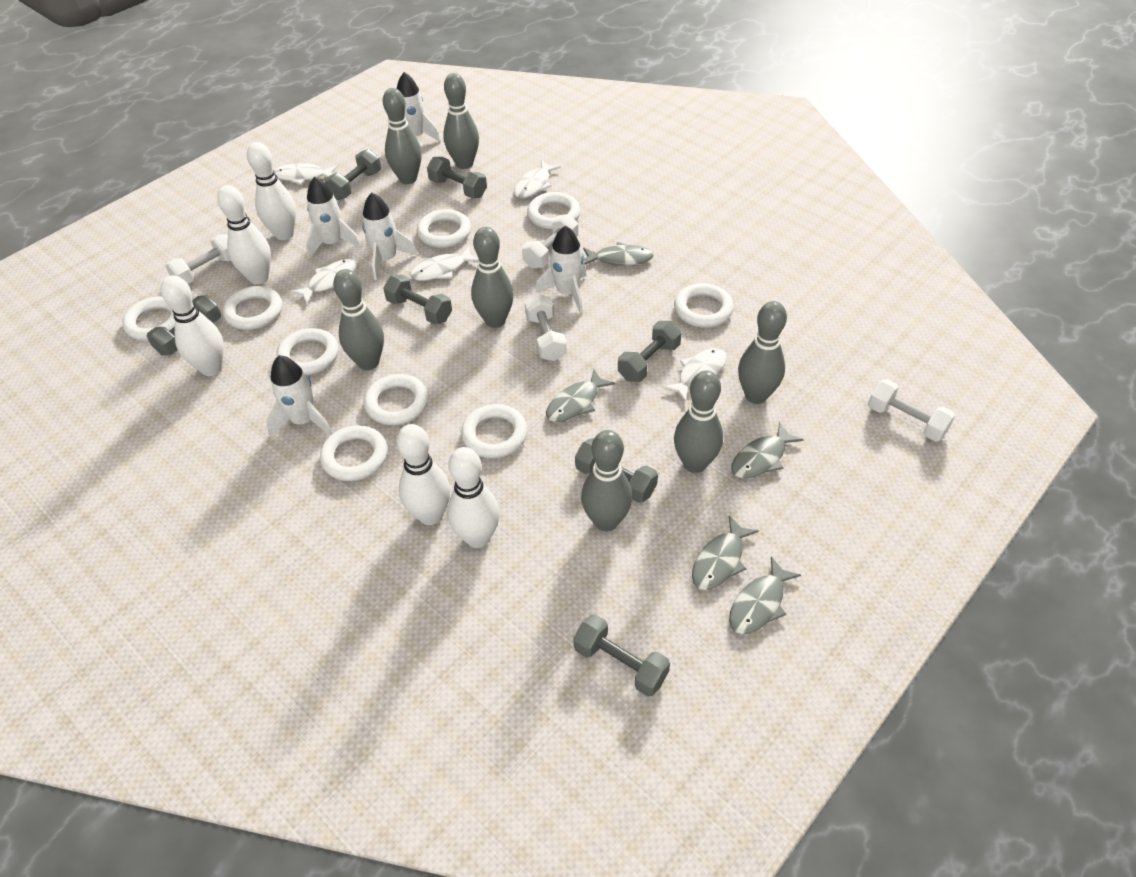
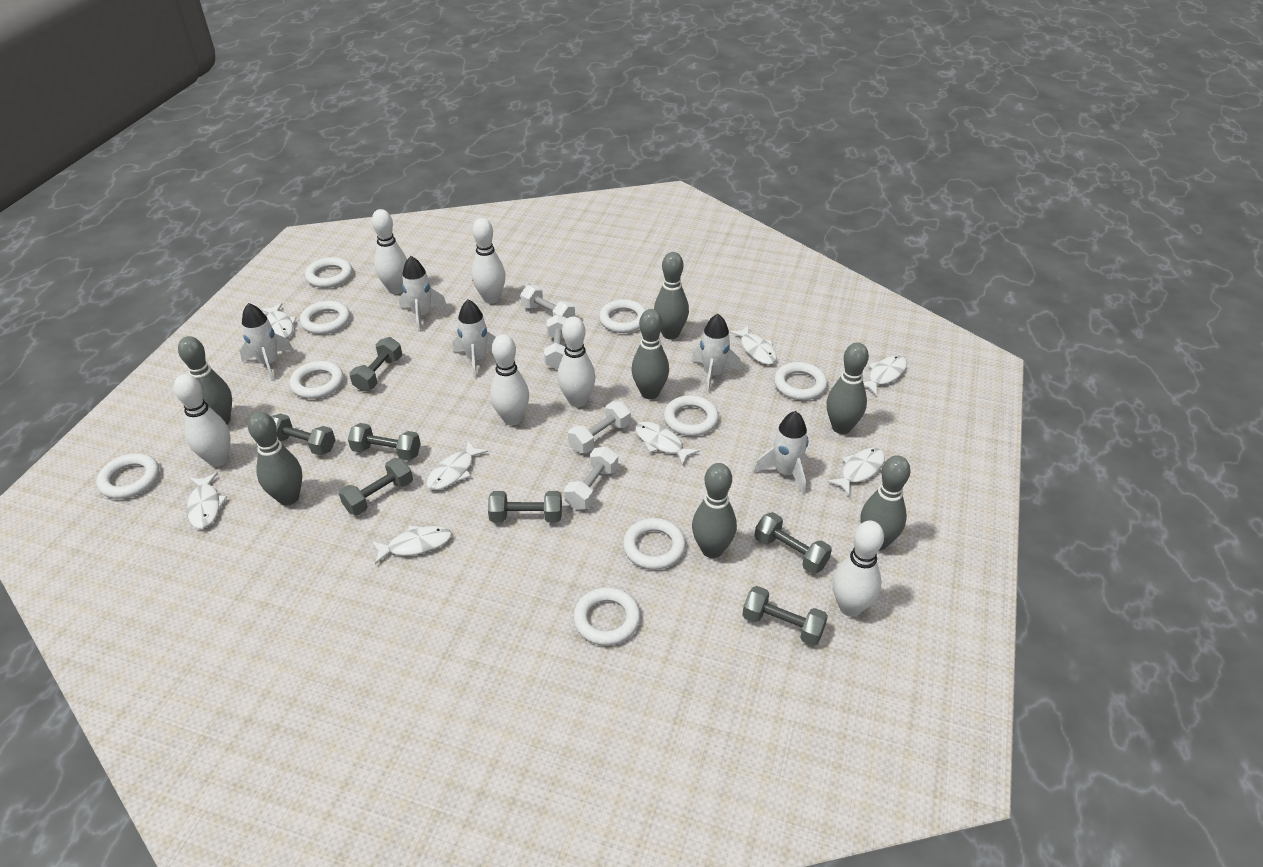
grey fish: 5 -> 0
white bowling pin: 5 -> 6
white fish: 5 -> 8

